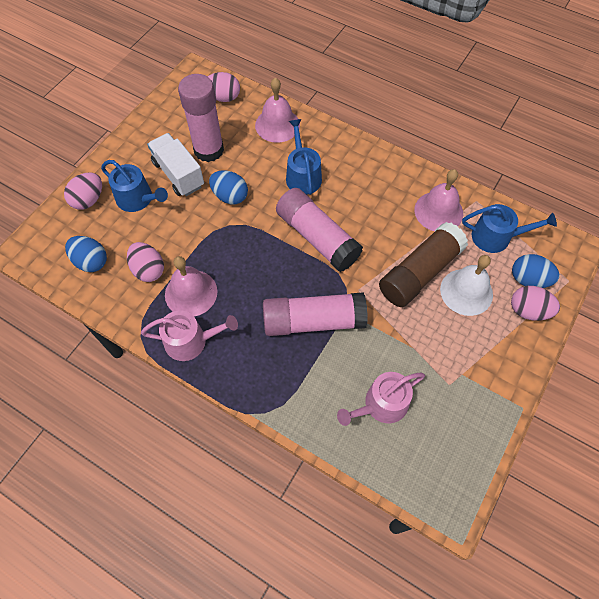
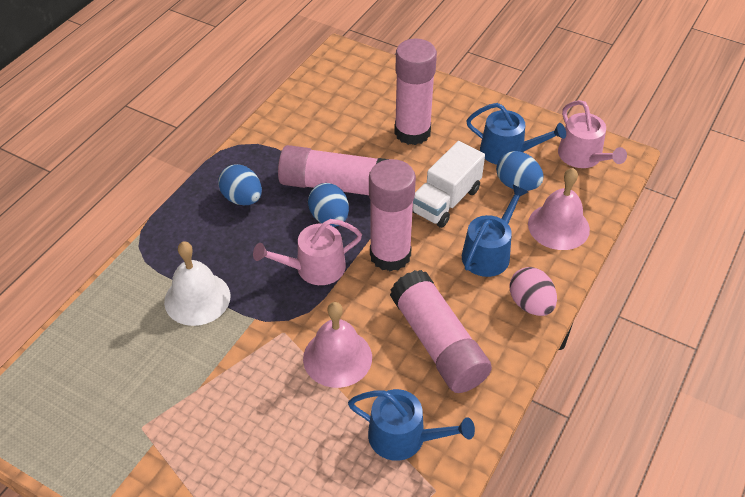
brown glue stick: 1 -> 0
pink bell: 3 -> 2
pink egg: 4 -> 1
pink glue stick: 3 -> 4

